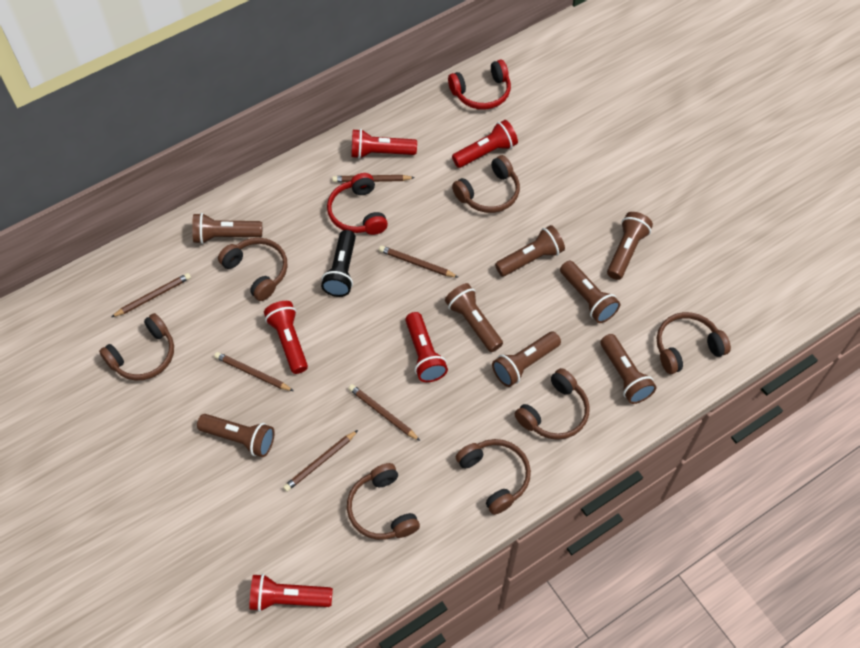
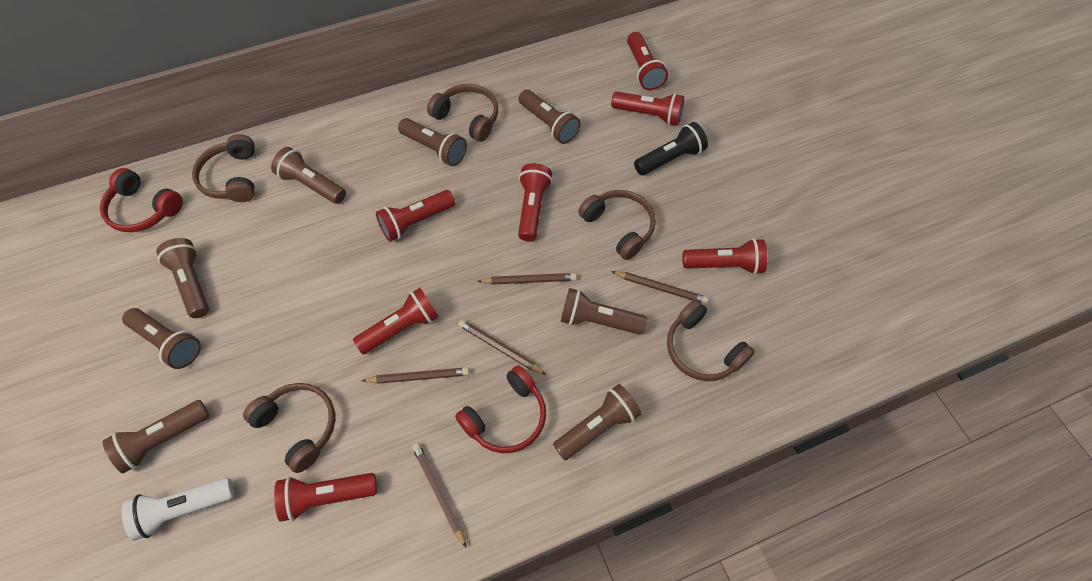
brown headphones: 7 -> 5
brown pencil: 6 -> 5
red flashlight: 5 -> 7
white flashlight: 0 -> 1

